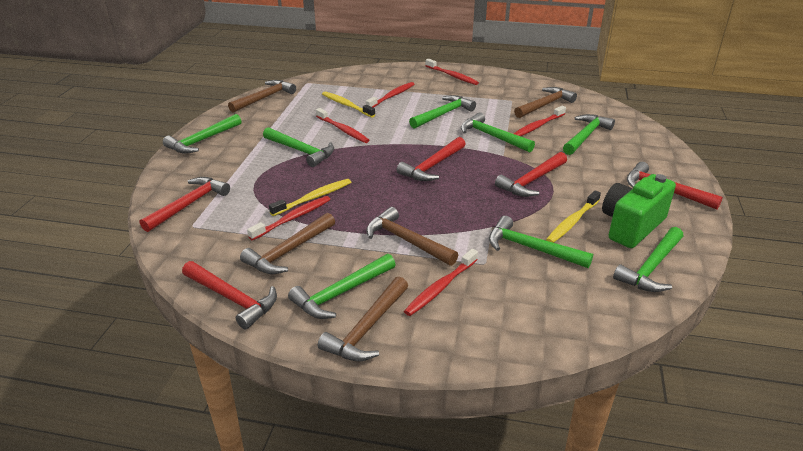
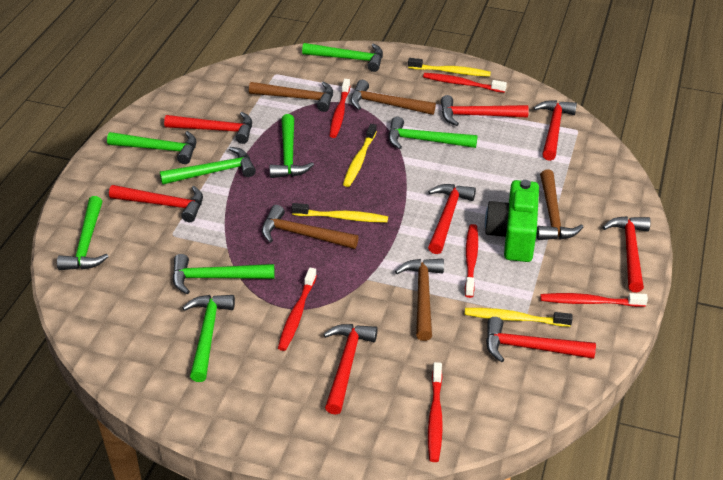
red hammer: 5 -> 8
yellow toothbrush: 3 -> 4

